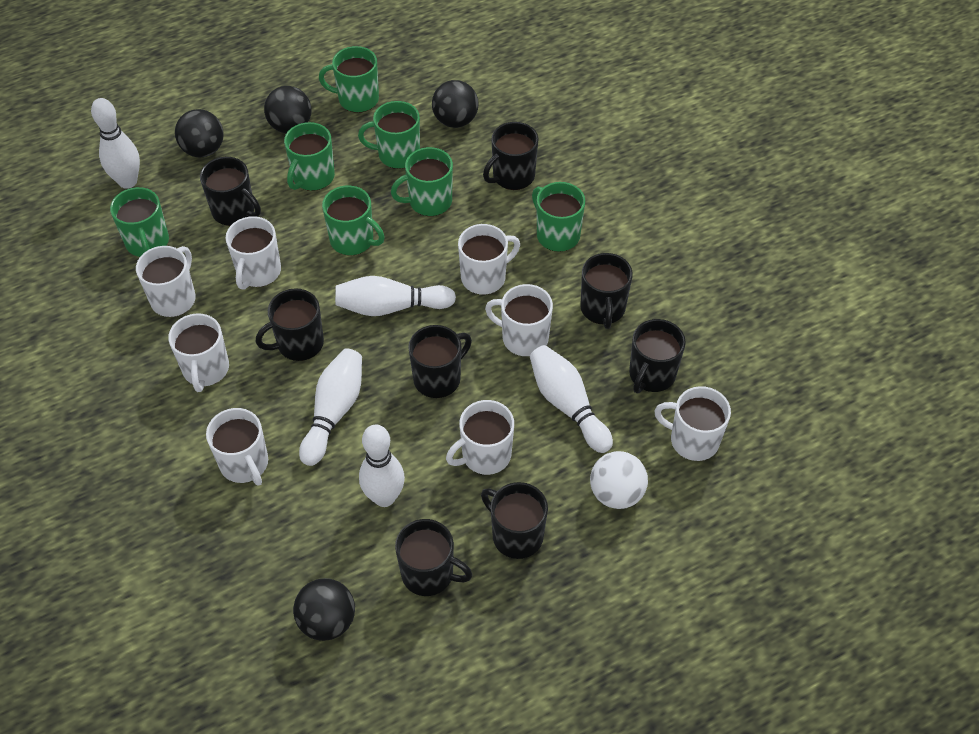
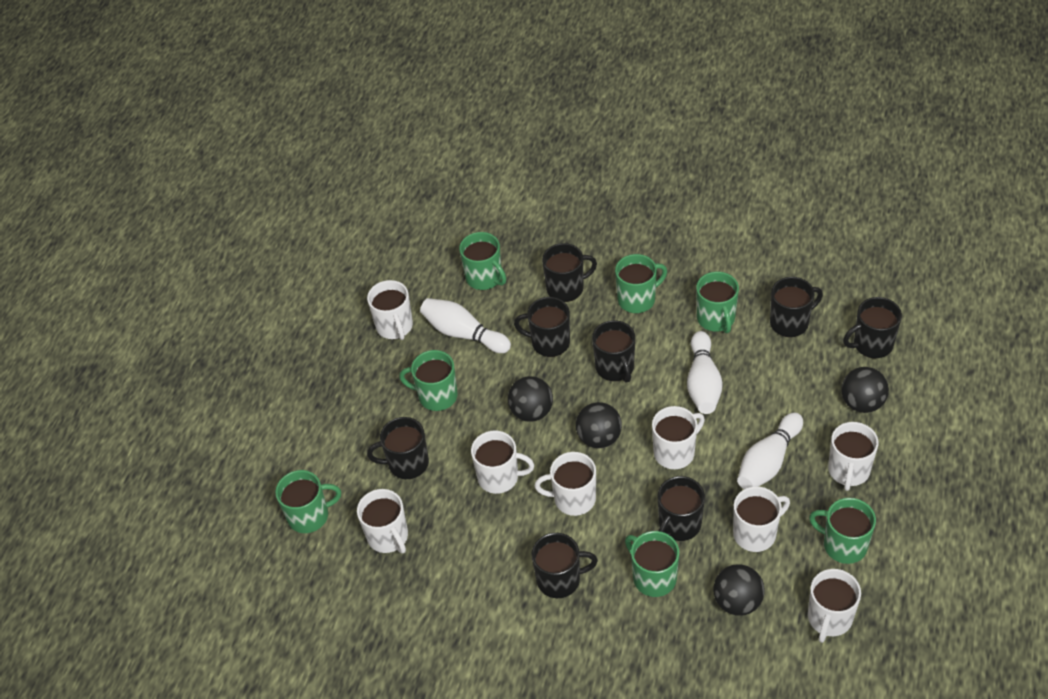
white ball: 1 -> 0
white bowling pin: 5 -> 3

